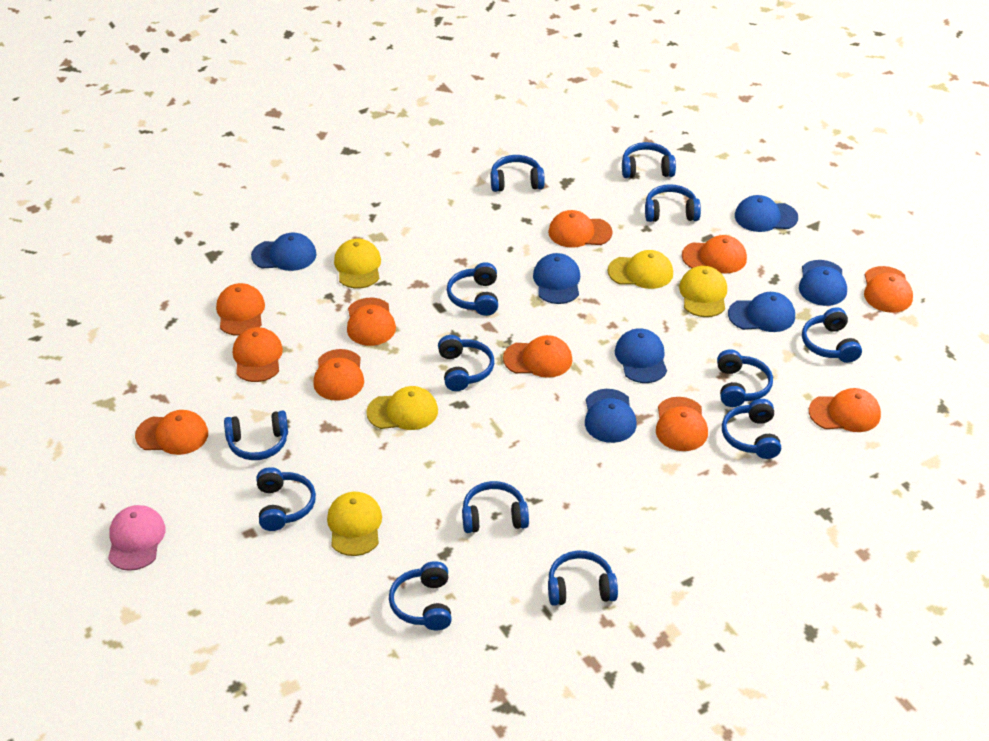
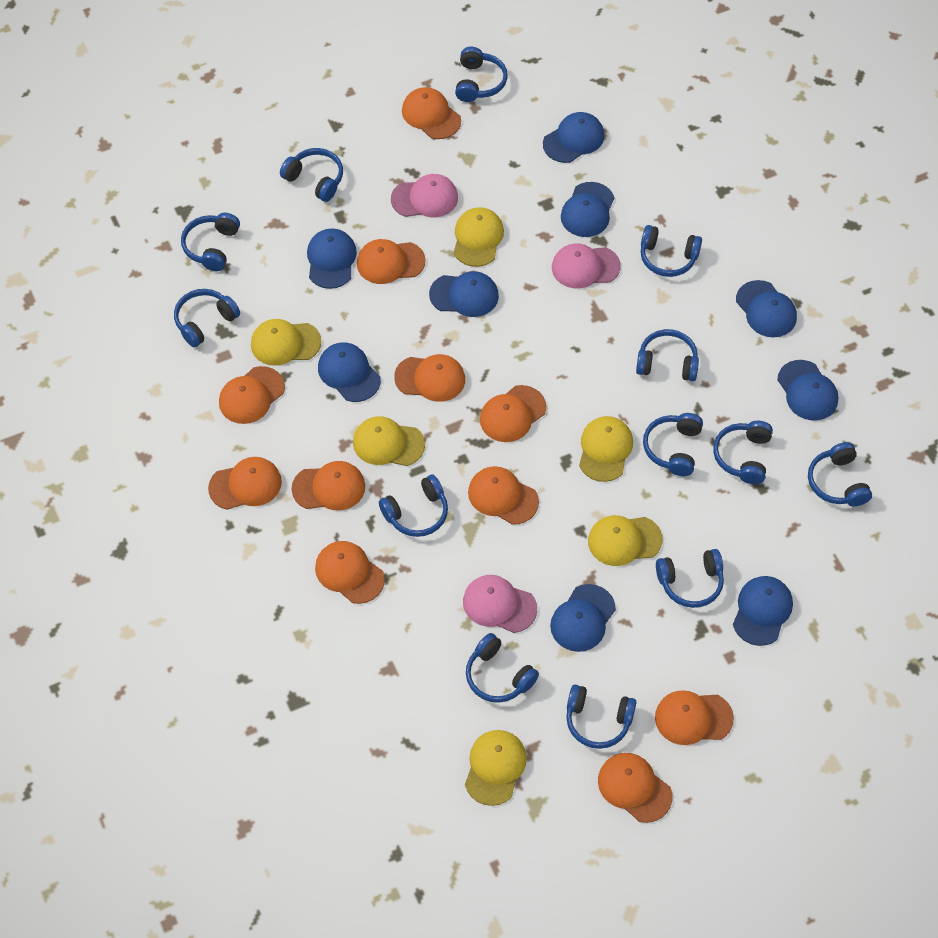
blue cap: 7 -> 9
pink cap: 1 -> 3
yellow cap: 5 -> 6

